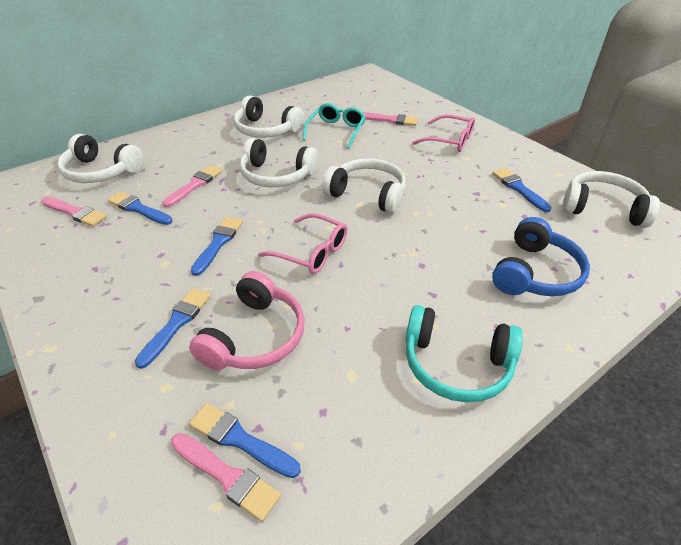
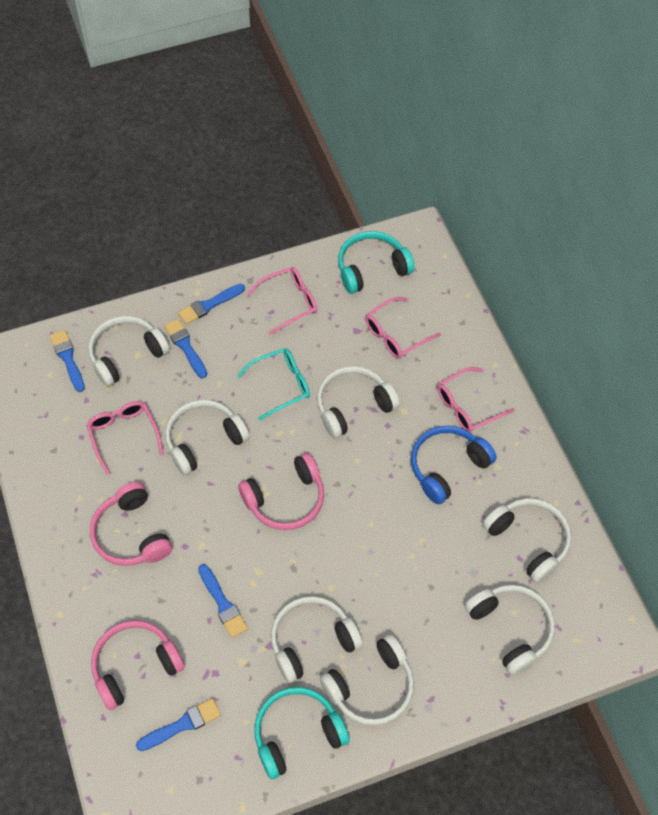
pink brush: 4 -> 0
pink glasses: 2 -> 4
pink headphones: 1 -> 3
turquoise headphones: 1 -> 2
white headphones: 5 -> 7

